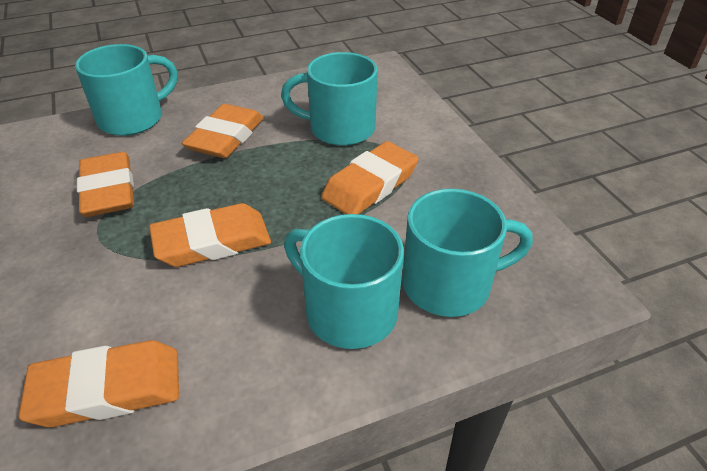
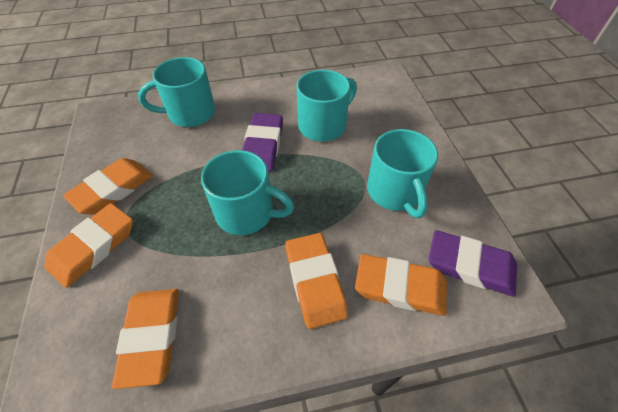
purple eraser: 0 -> 2

